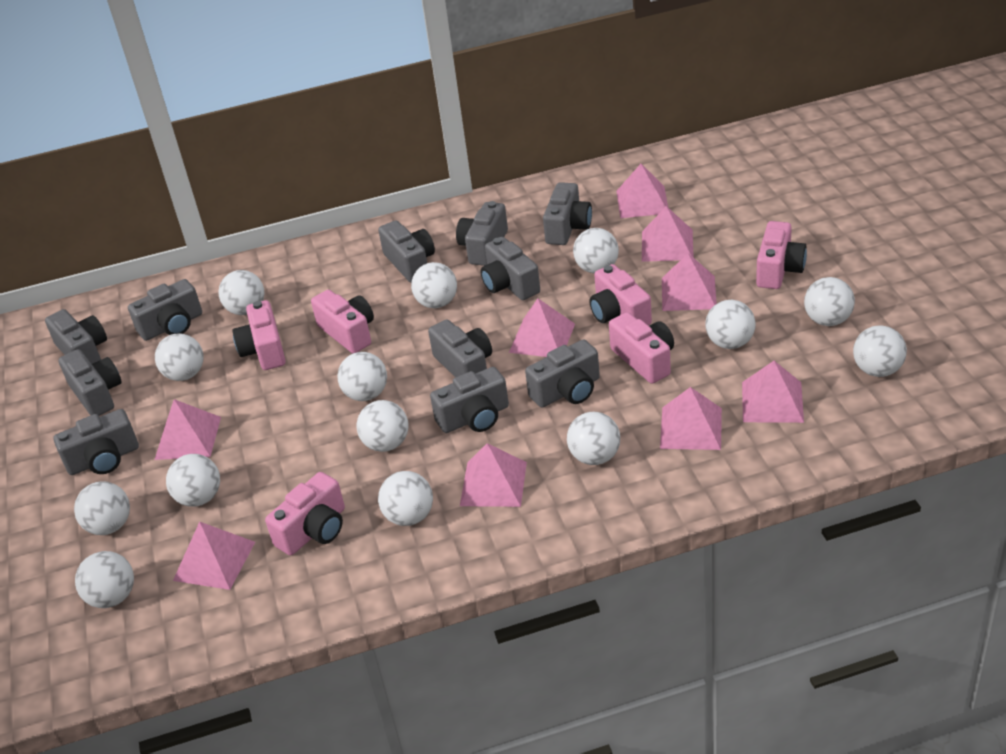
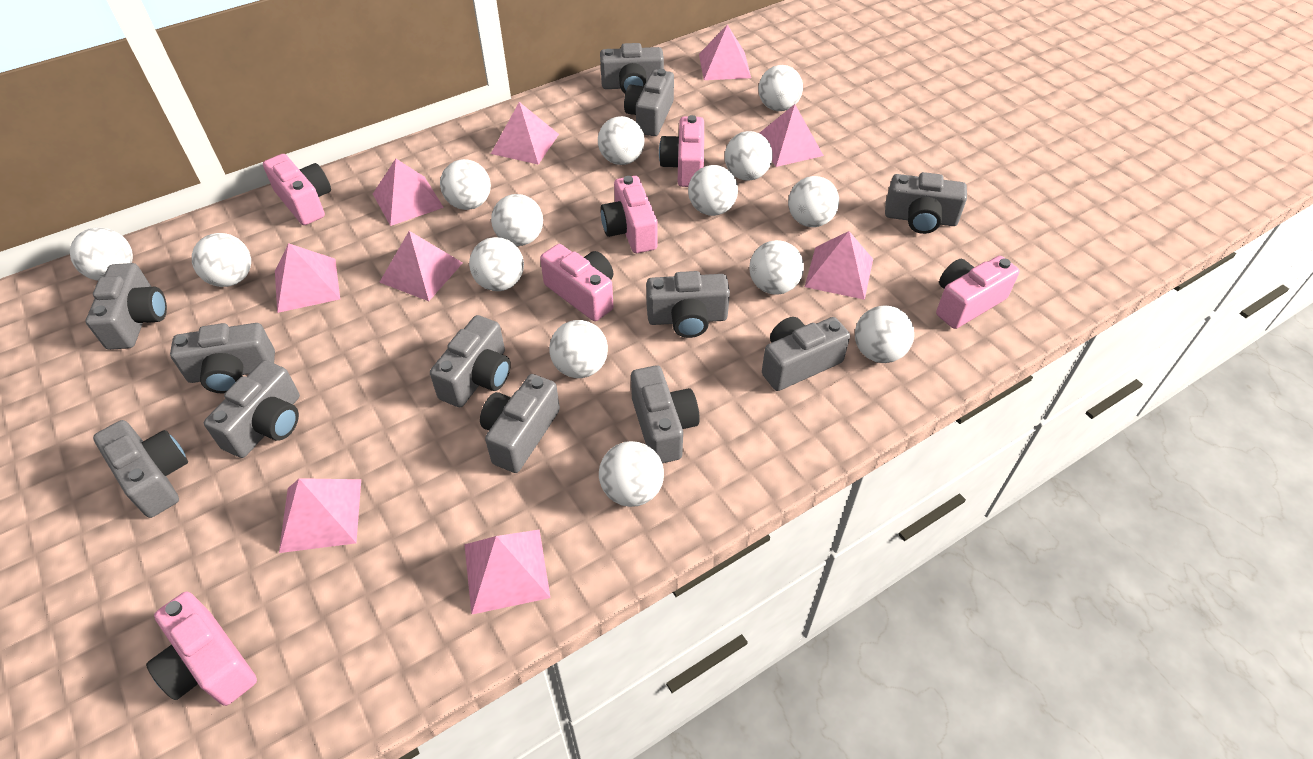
grey camera: 11 -> 12

